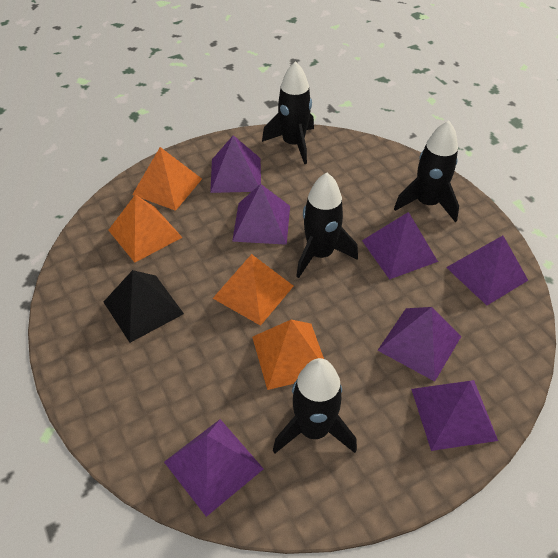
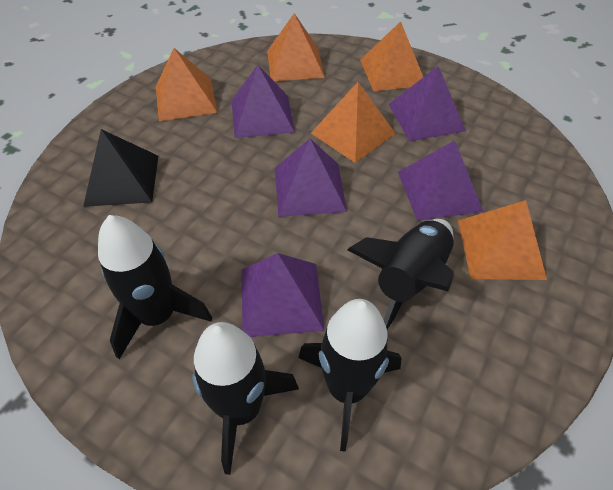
orange pyramid: 4 -> 5
purple pyramid: 7 -> 5

